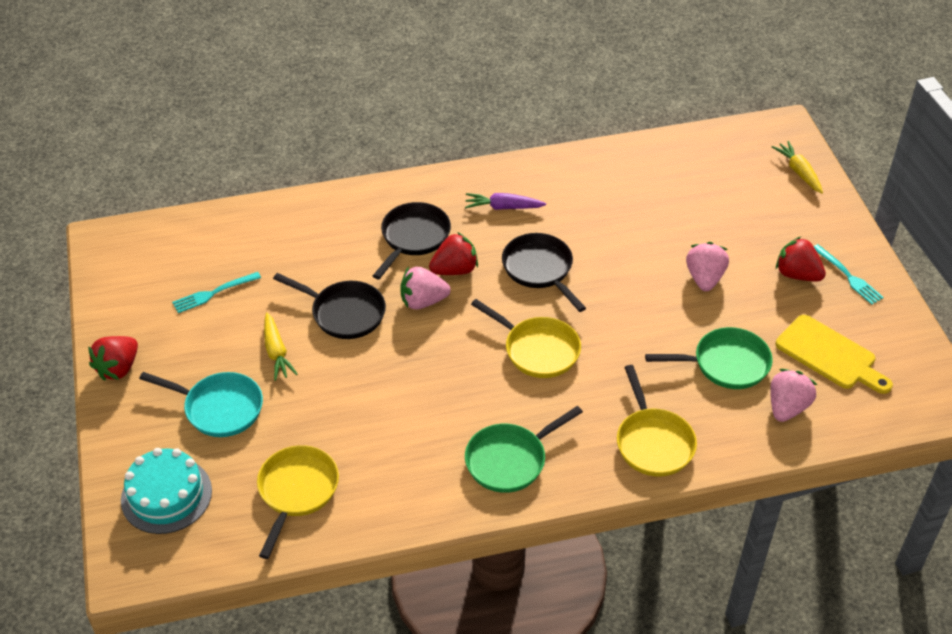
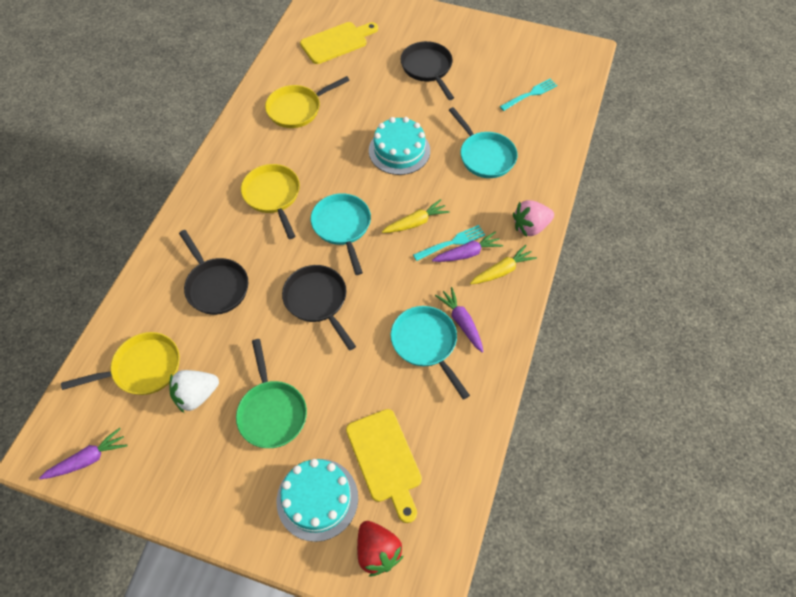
green pan: 2 -> 1
pink strawberry: 3 -> 1
purple carrot: 1 -> 3
red strawberry: 3 -> 1
turquoise cake: 1 -> 2
turquoise pan: 1 -> 3
white strawberry: 0 -> 1
yellow cutting board: 1 -> 2

